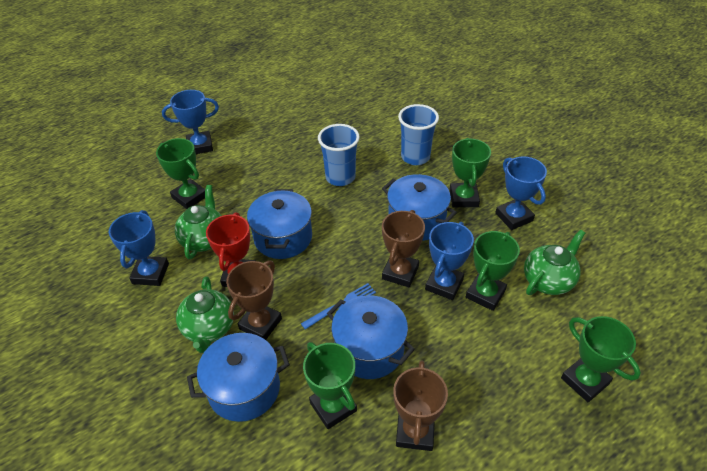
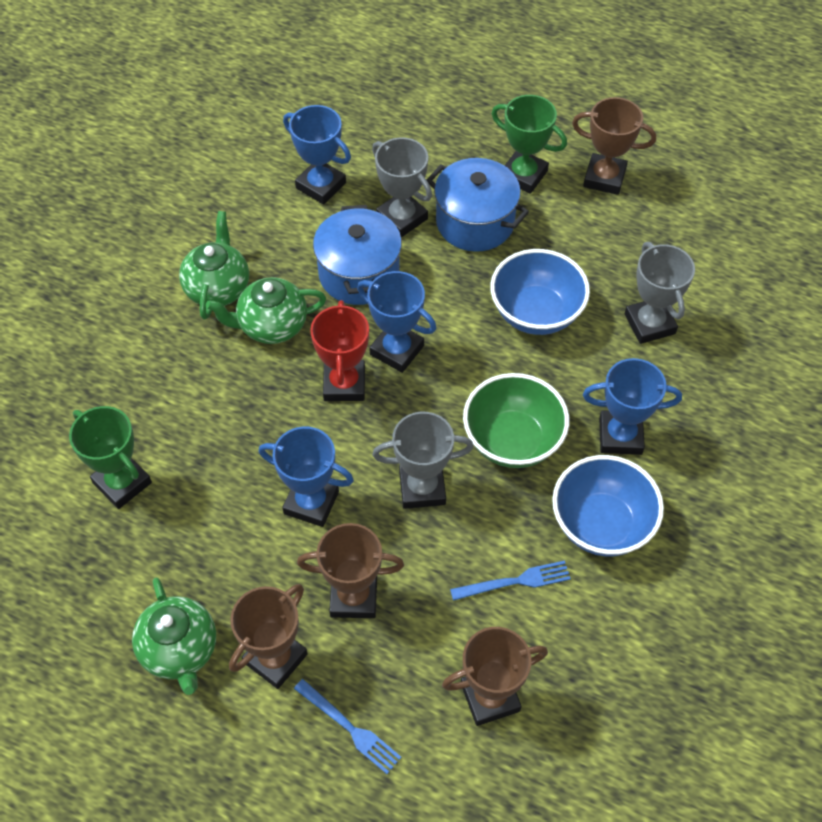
blue bowl: 0 -> 2
blue cup: 2 -> 0
blue fork: 1 -> 2
blue pot: 4 -> 2
brown trophy: 3 -> 4
green bowl: 0 -> 1
green trophy: 5 -> 2
grey trophy: 0 -> 3

